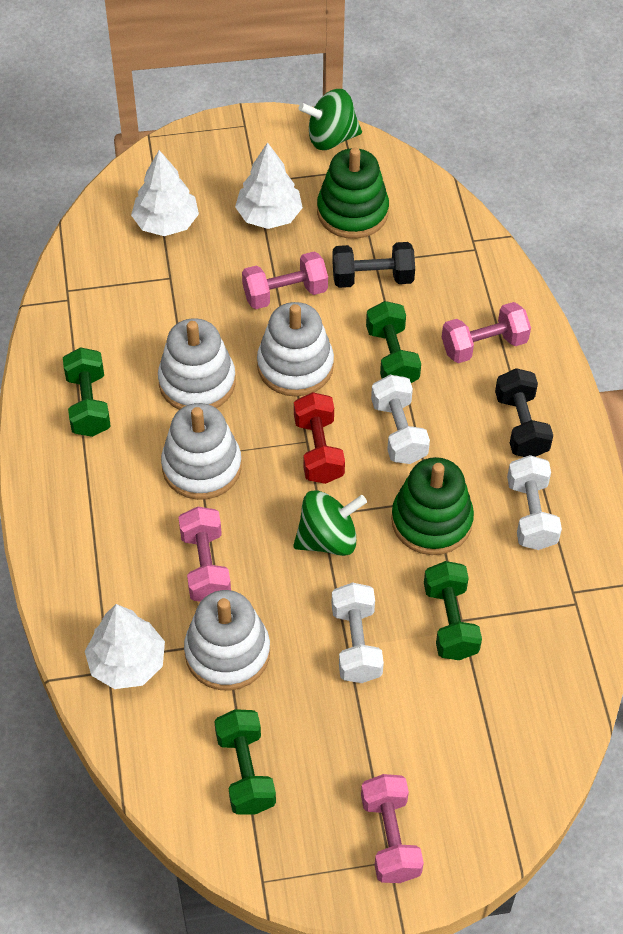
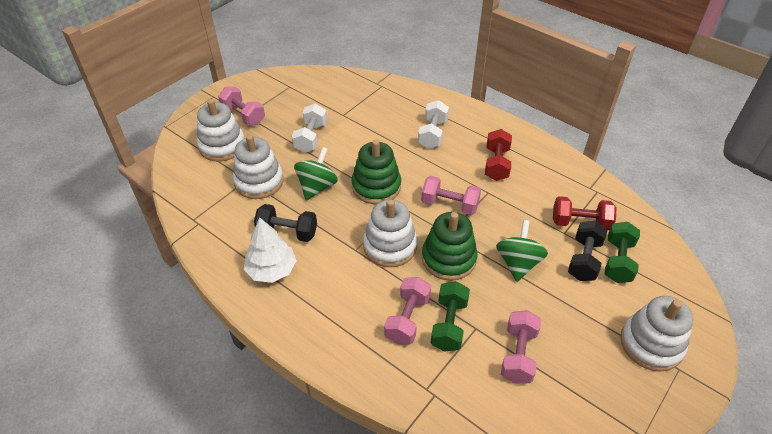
green dumbbell: 4 -> 2
red dumbbell: 1 -> 2
white dumbbell: 3 -> 2
white tree: 3 -> 1

